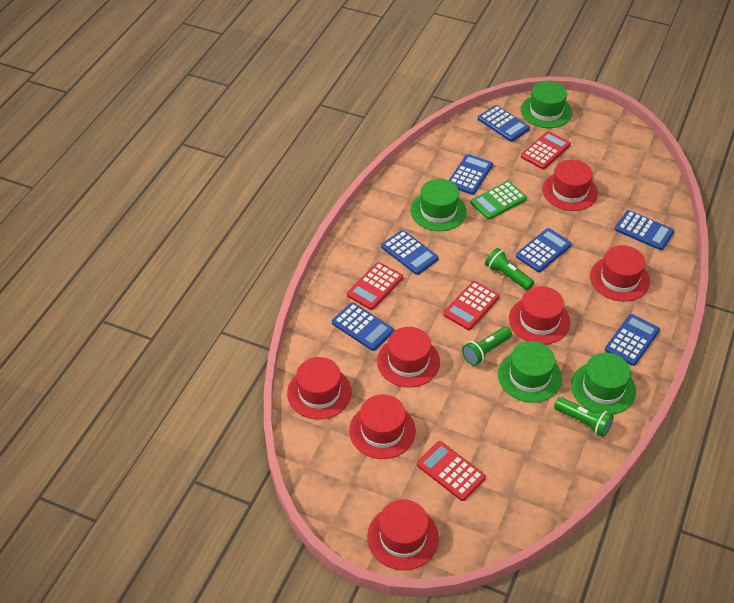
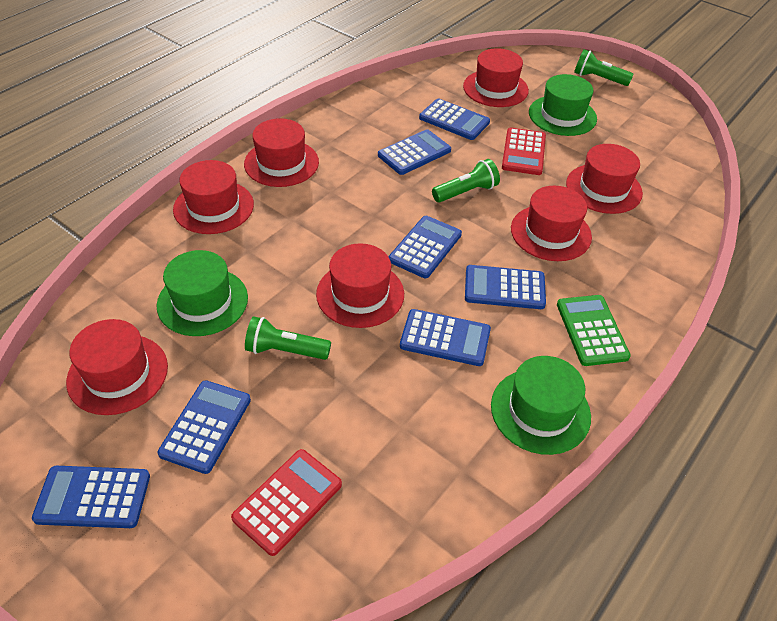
green hat: 4 -> 3
red calculator: 4 -> 2

